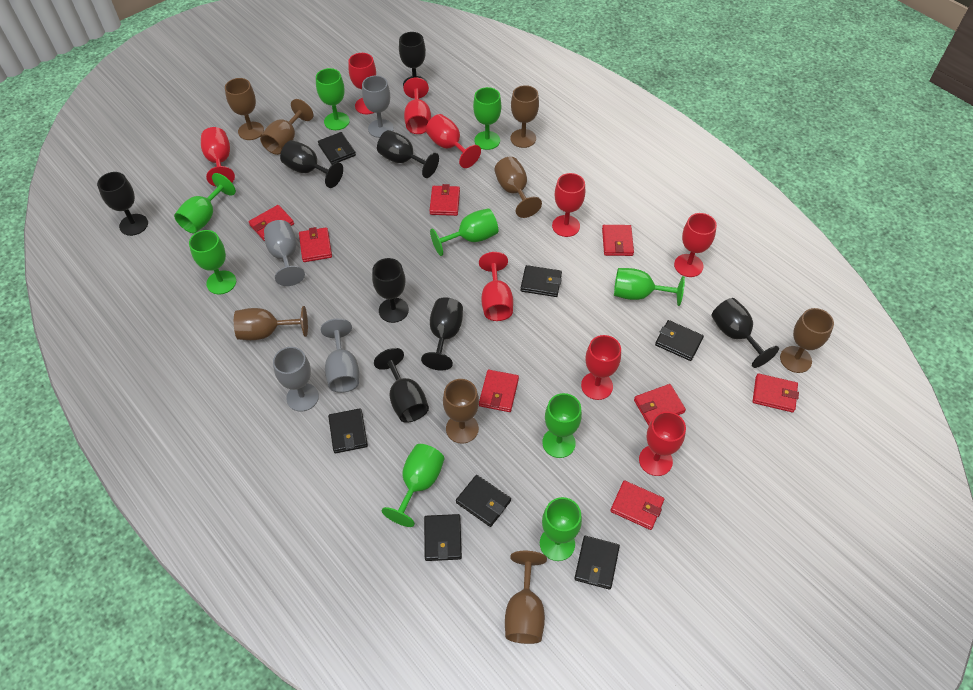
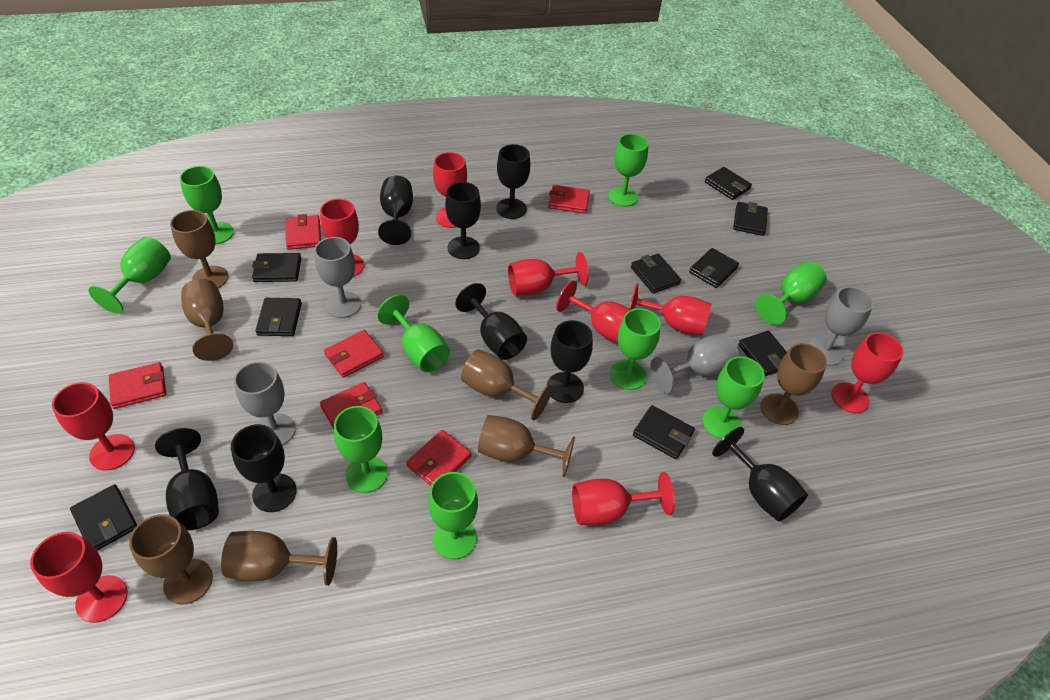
black wallet: 7 -> 9
brown goblet: 8 -> 7
red wallet: 8 -> 6

